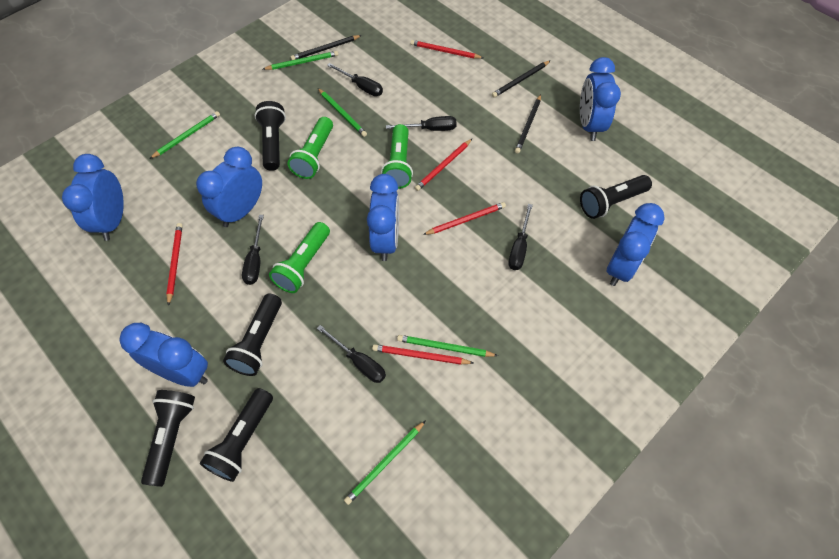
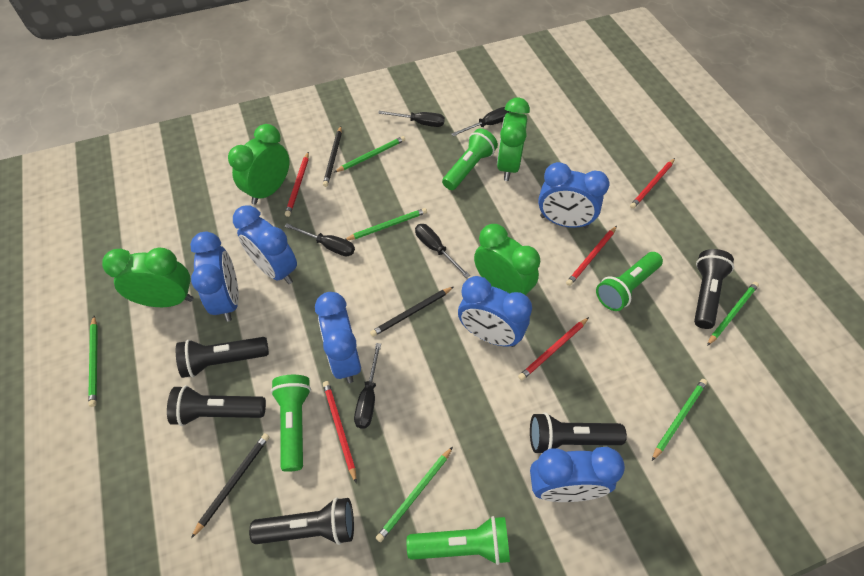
green clock: 0 -> 4
green flashlight: 3 -> 4
green pencil: 5 -> 6

